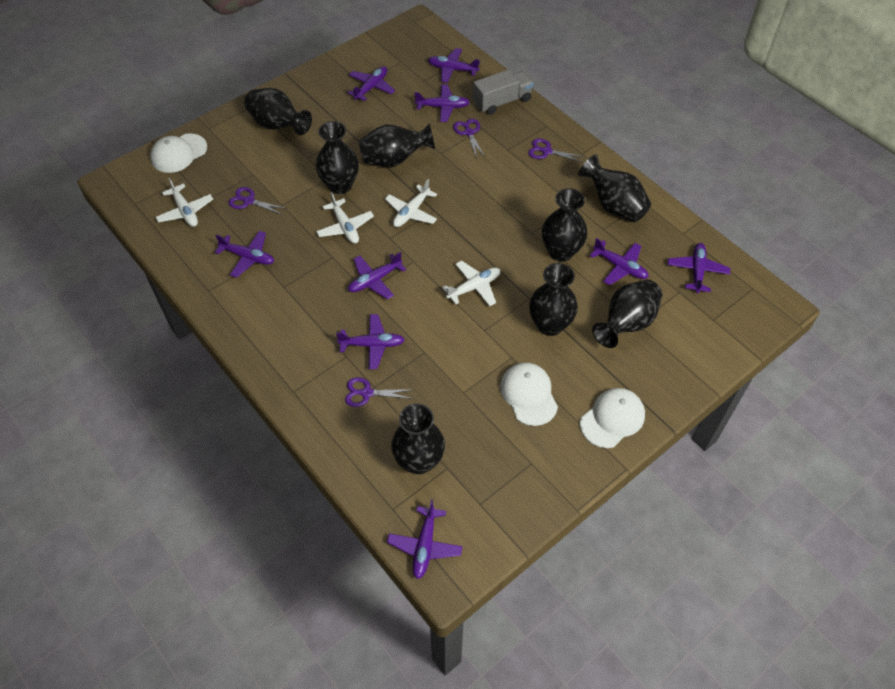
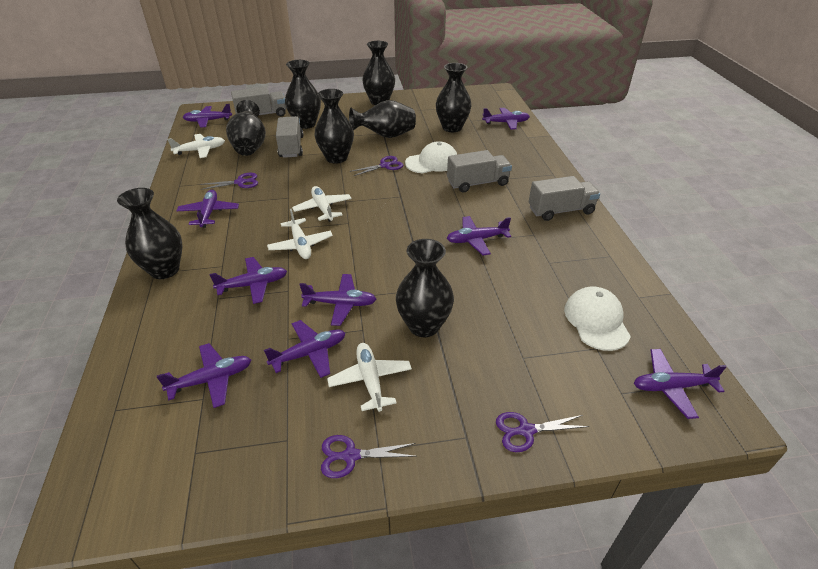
grey truck: 1 -> 4
white cap: 3 -> 2

